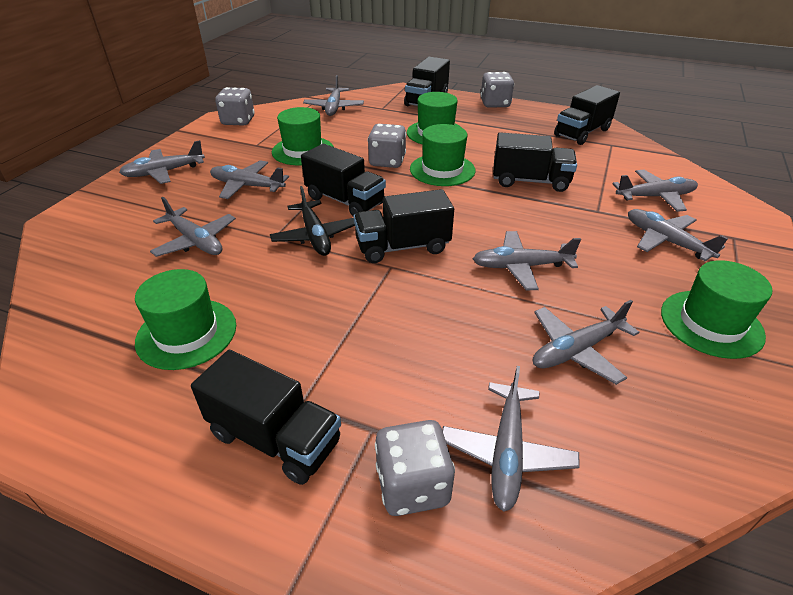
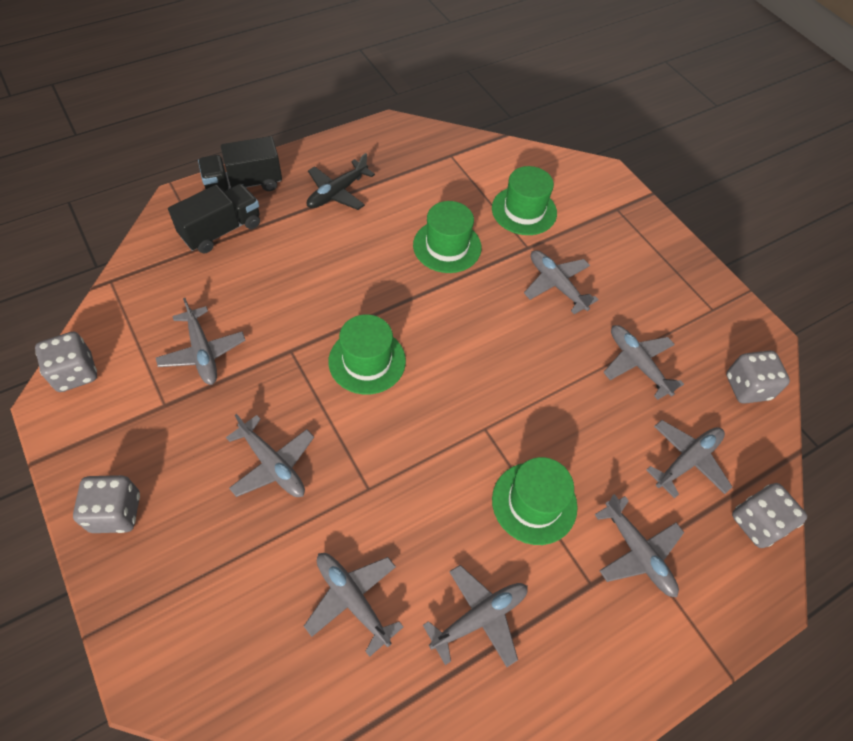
black truck: 6 -> 2
green hat: 5 -> 4
grey plane: 9 -> 8

